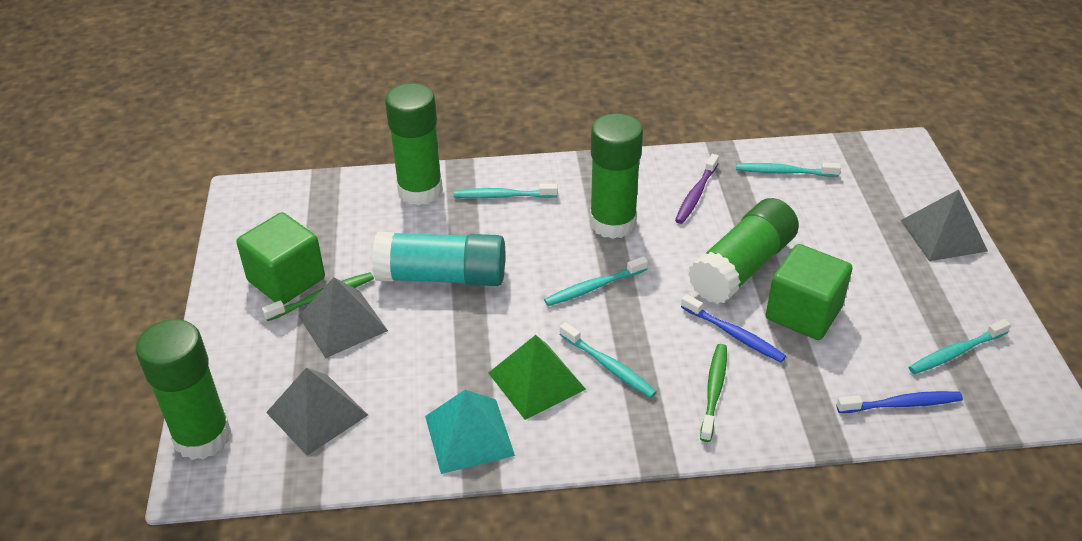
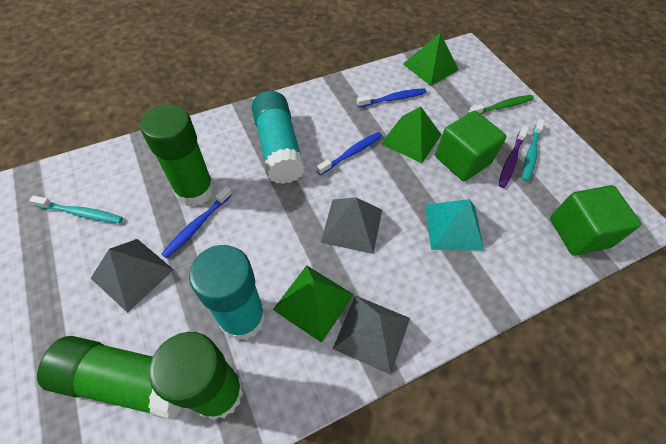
blue toothbrush: 2 -> 3
green glue stick: 4 -> 3
green pyramid: 1 -> 3
green toothbrush: 2 -> 1
turquoise glue stick: 1 -> 2
turquoise toothbrush: 5 -> 2

